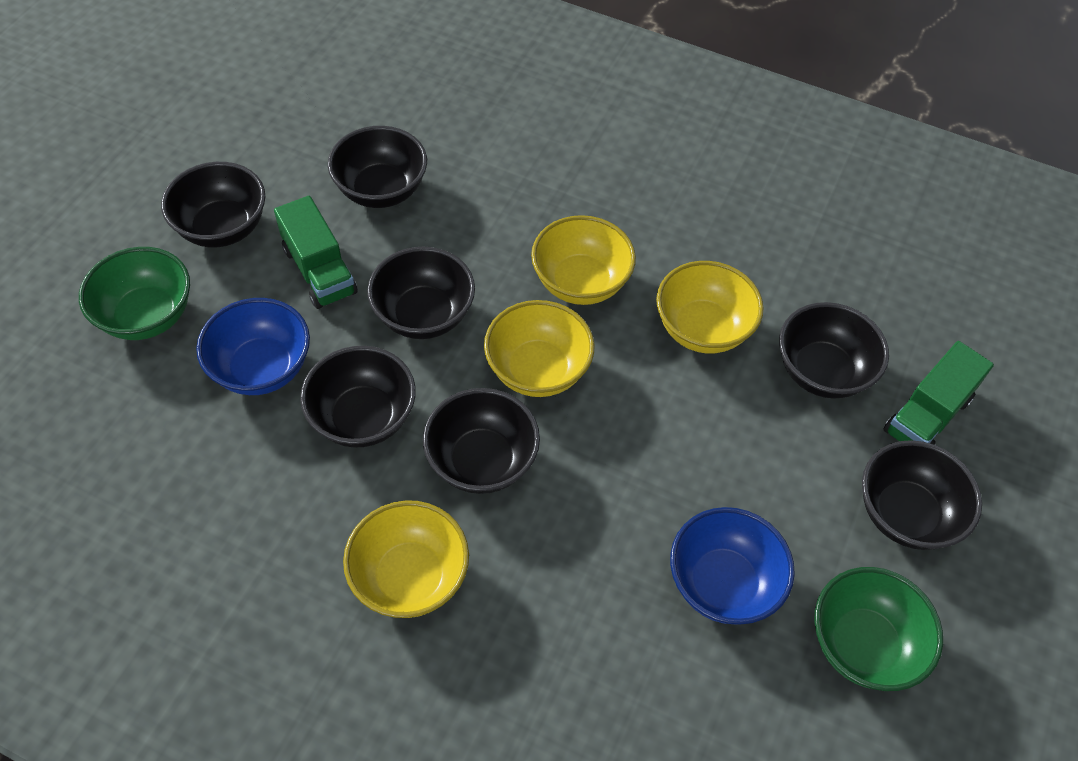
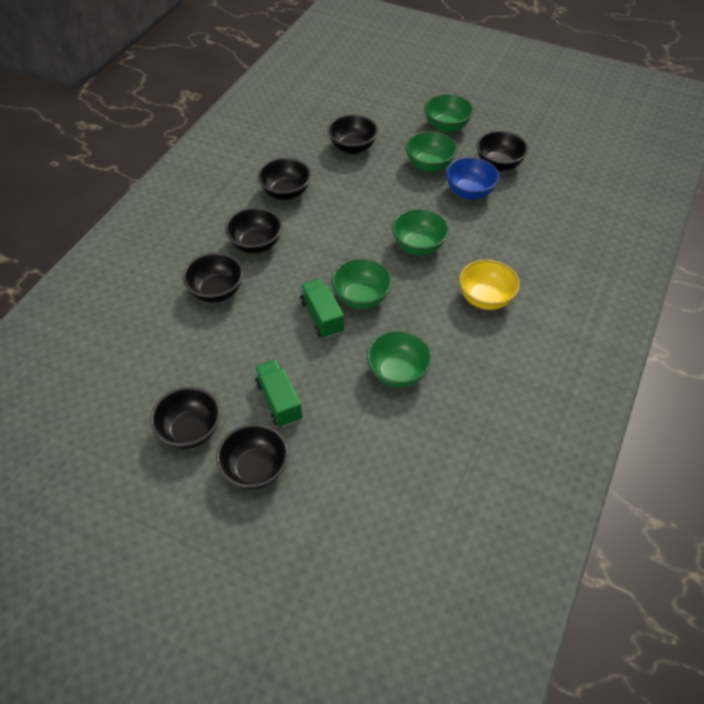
blue bowl: 2 -> 1
green bowl: 2 -> 5
yellow bowl: 4 -> 1

